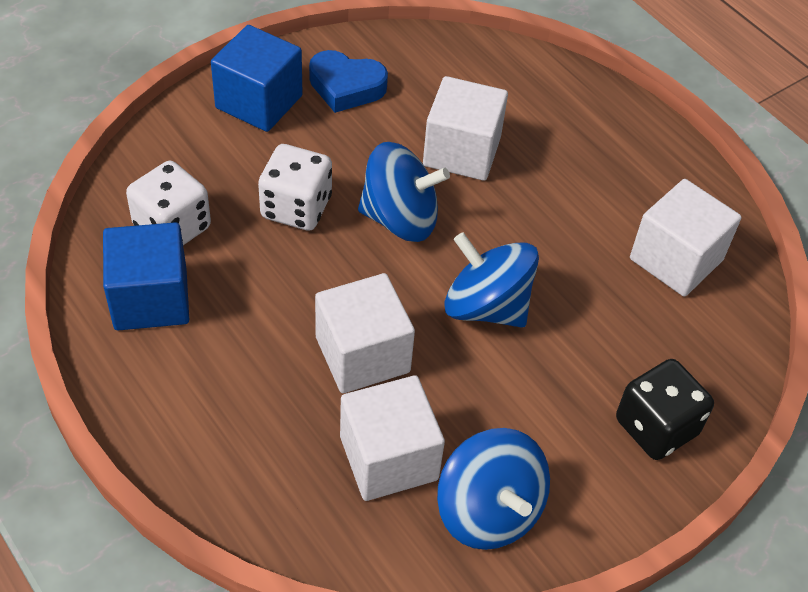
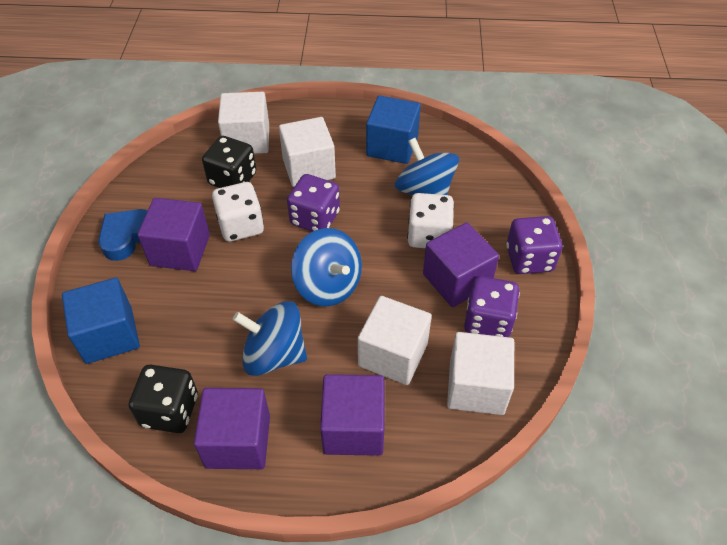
black dice: 1 -> 2
purple cube: 0 -> 4
purple dice: 0 -> 3

